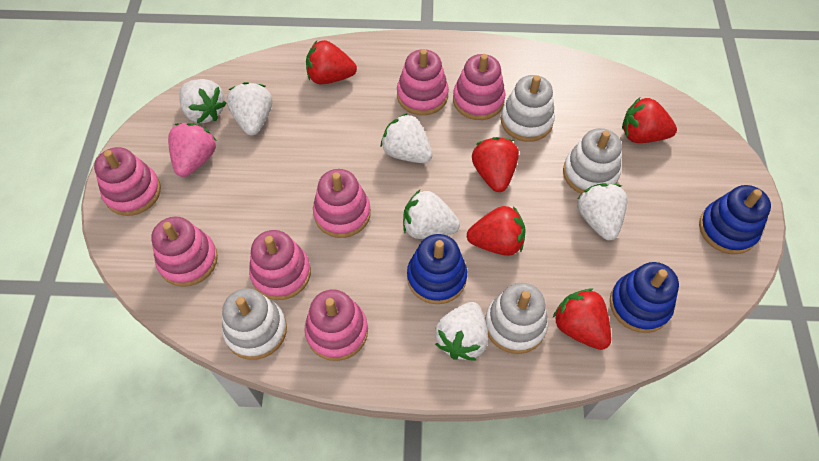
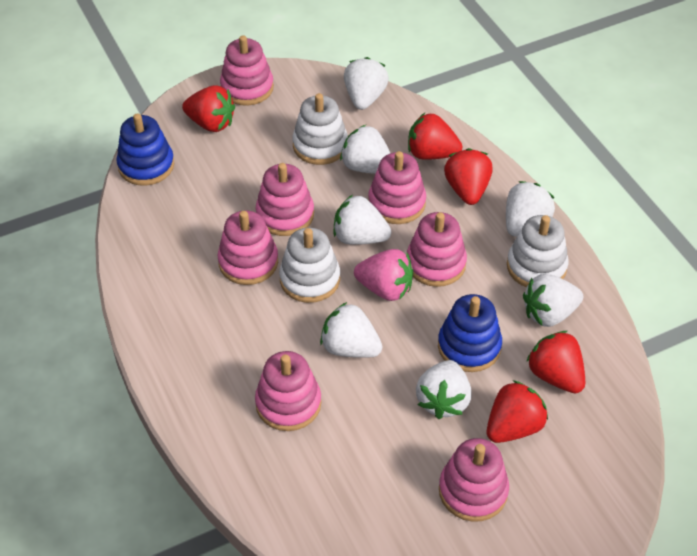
blue stacking toy: 3 -> 2
white stacking toy: 4 -> 3
white strawberry: 6 -> 7

